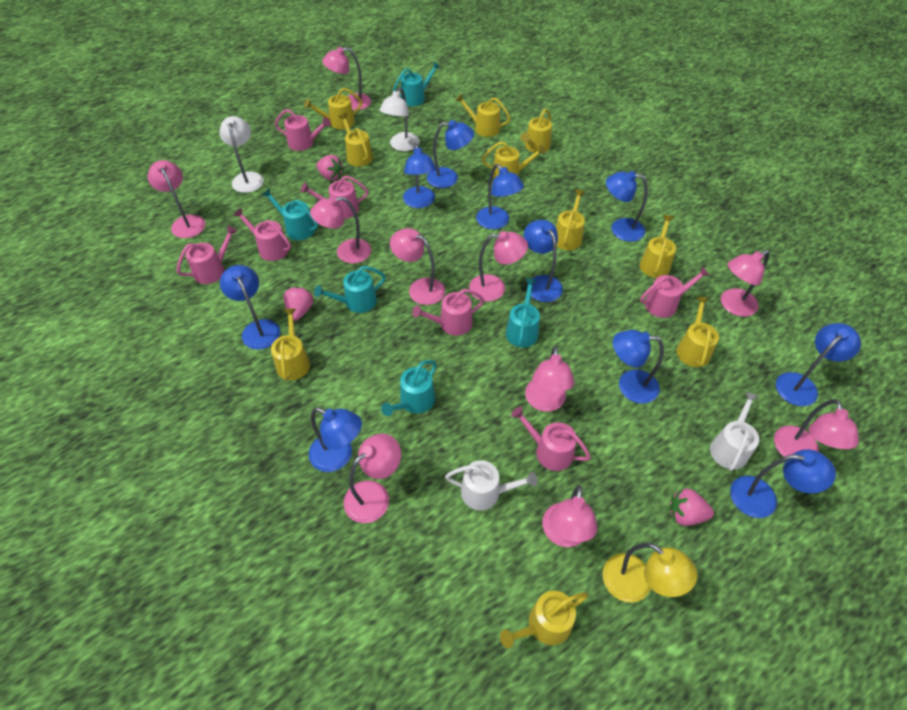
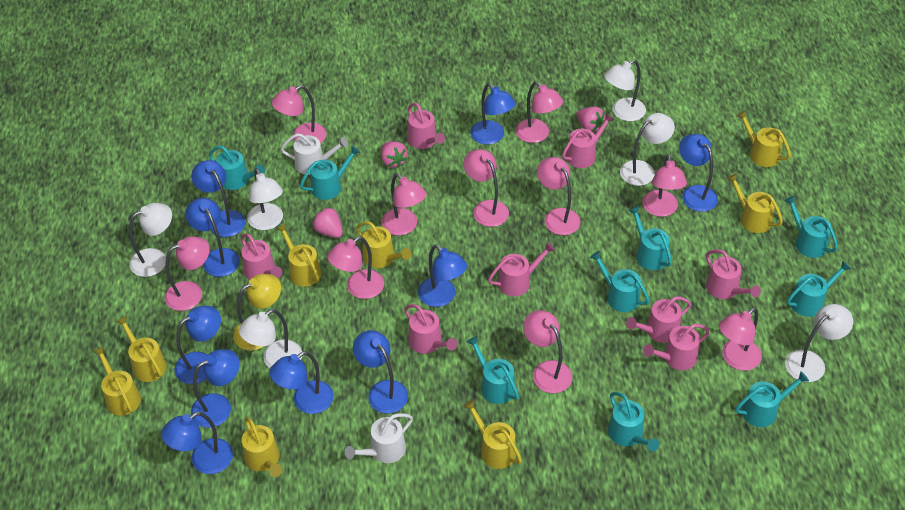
pink watering can: 7 -> 8
turquoise watering can: 5 -> 9
white lamp: 2 -> 6
yellow watering can: 10 -> 8

